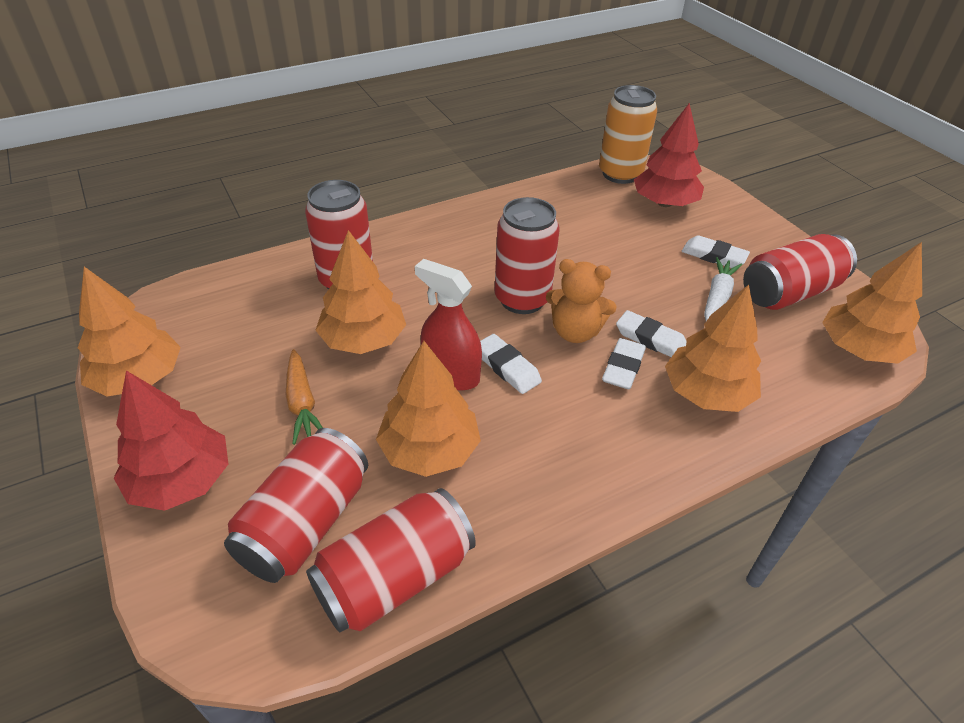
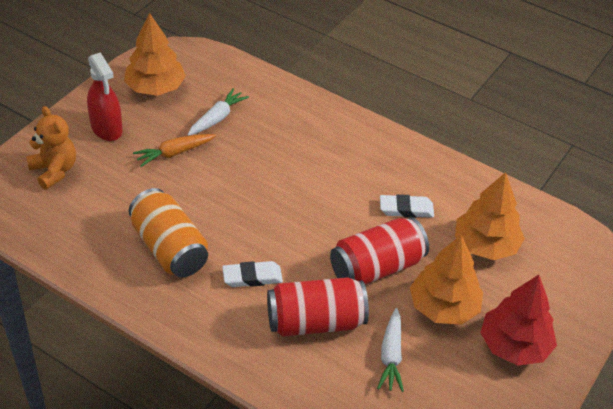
orange tree: 5 -> 3
red can: 5 -> 2
red tree: 2 -> 1
white carrot: 1 -> 2
white eraser: 4 -> 2

